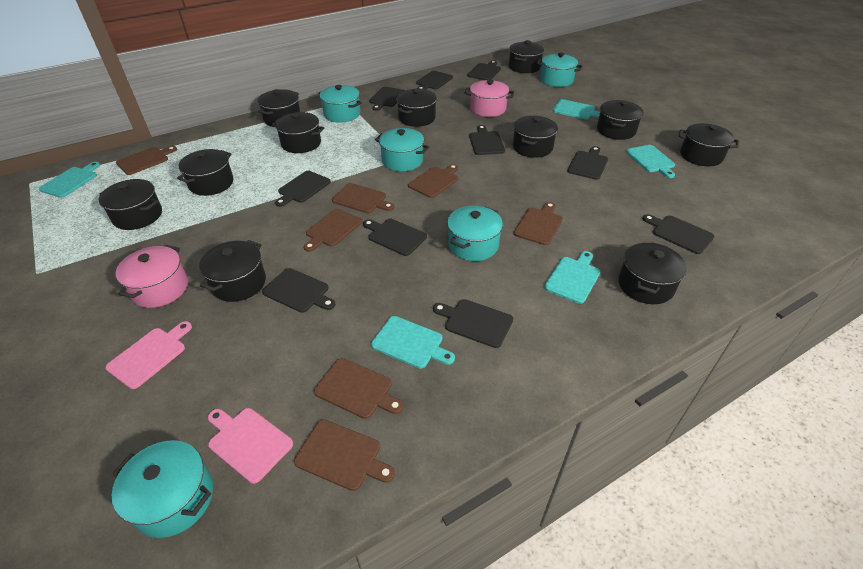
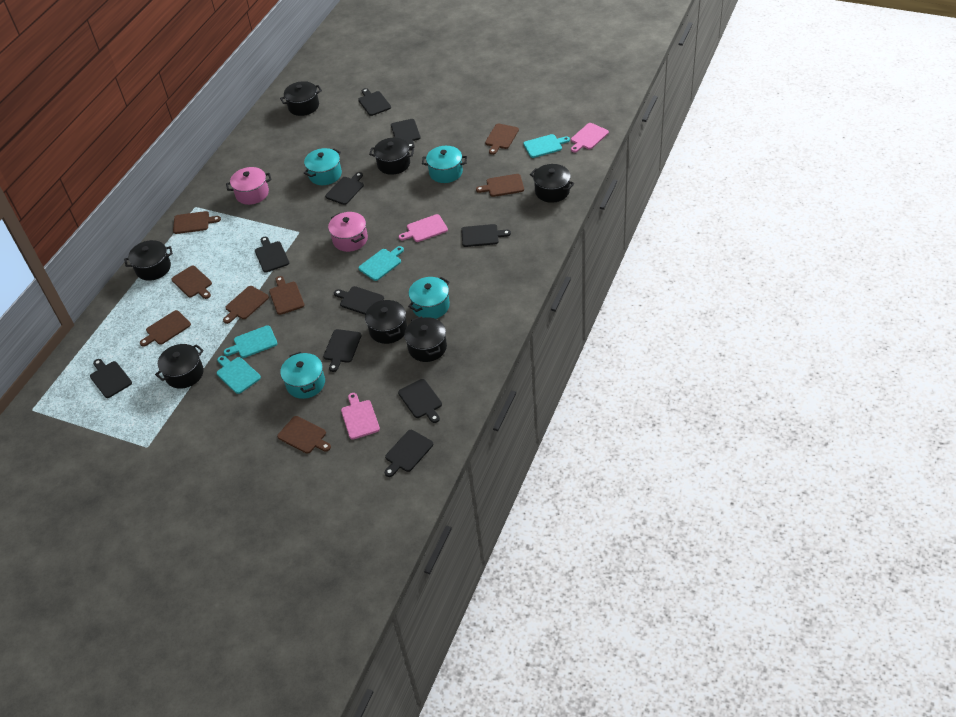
black pot: 11 -> 7
brown cutting board: 7 -> 8
pink cutting board: 2 -> 3
turquoise cutting board: 5 -> 4
turquoise pot: 5 -> 4

